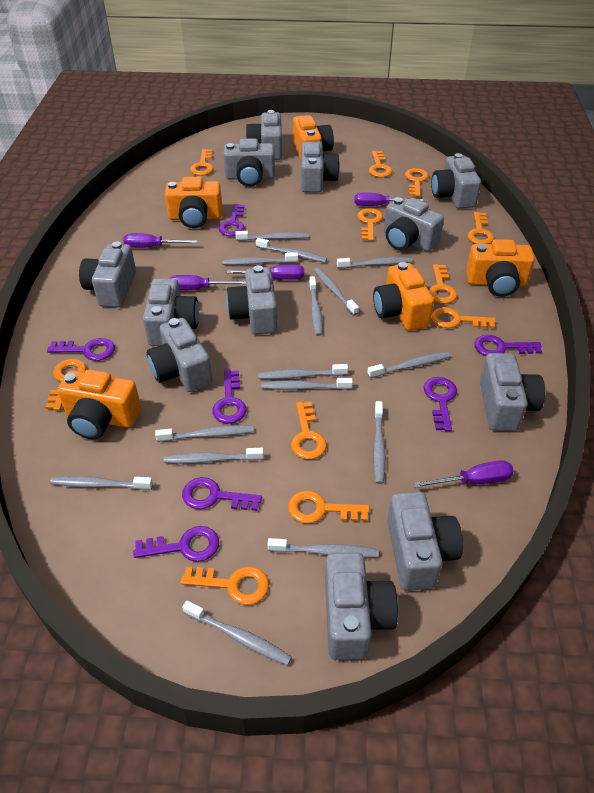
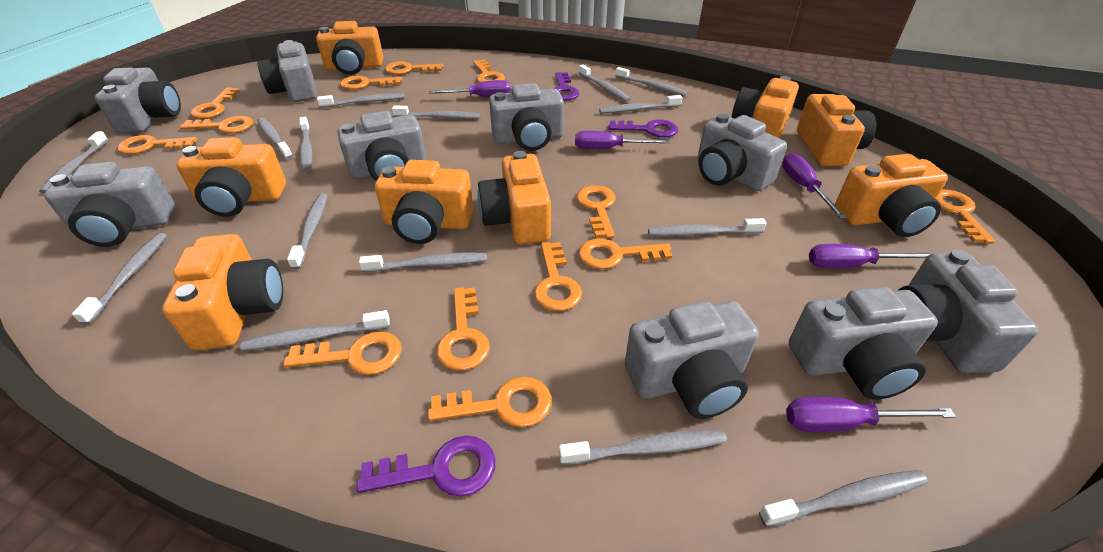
grey camera: 12 -> 9
orange camera: 5 -> 8
orange key: 11 -> 13
purple key: 7 -> 3

